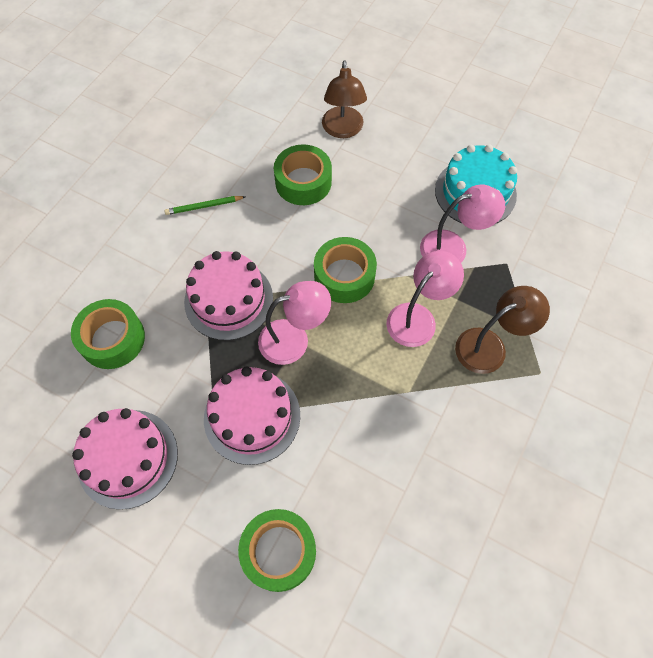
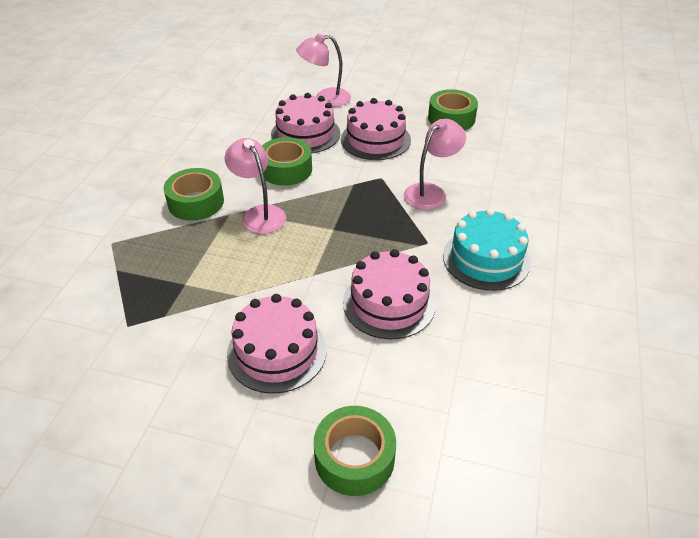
brown lamp: 2 -> 0
green pencil: 1 -> 0
pink cake: 3 -> 4

